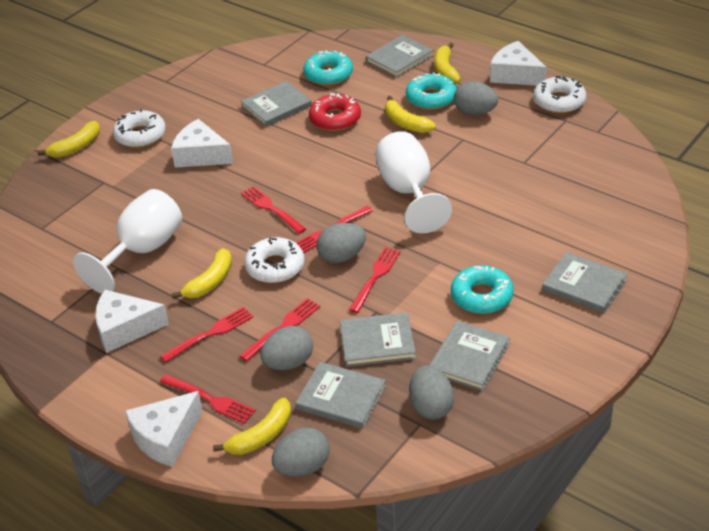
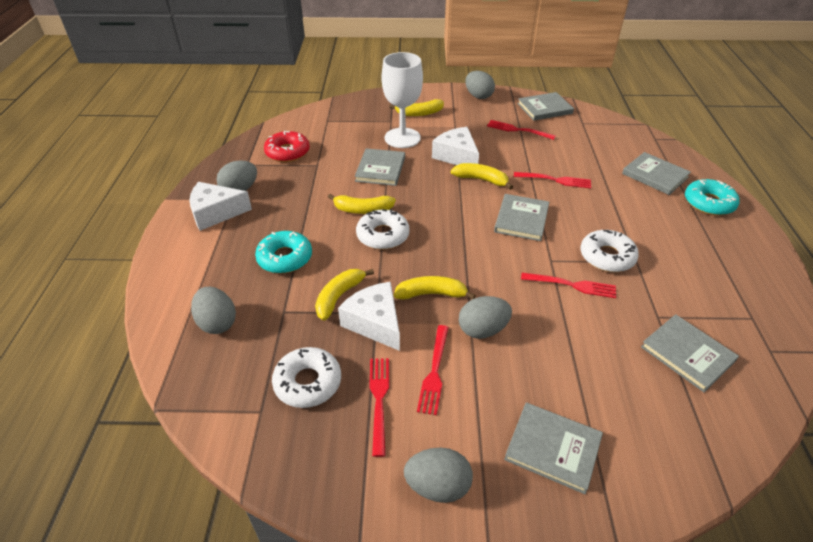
red fork: 6 -> 5
turquoise donut: 3 -> 2
white cheese: 4 -> 3
white goblet: 2 -> 1

